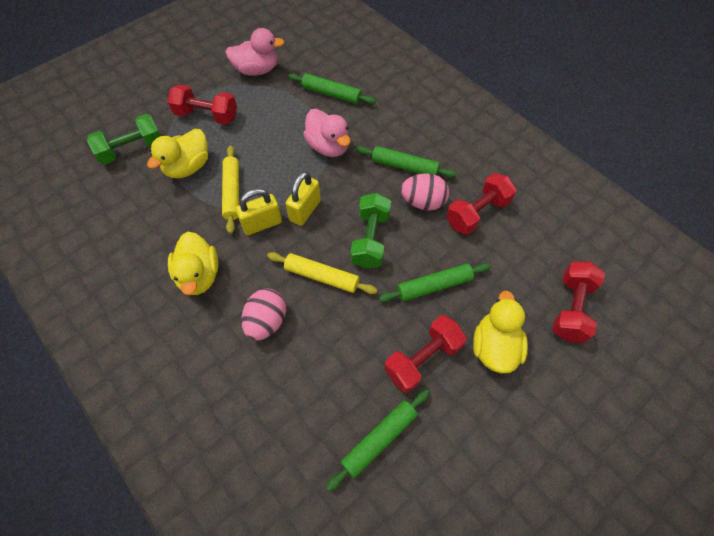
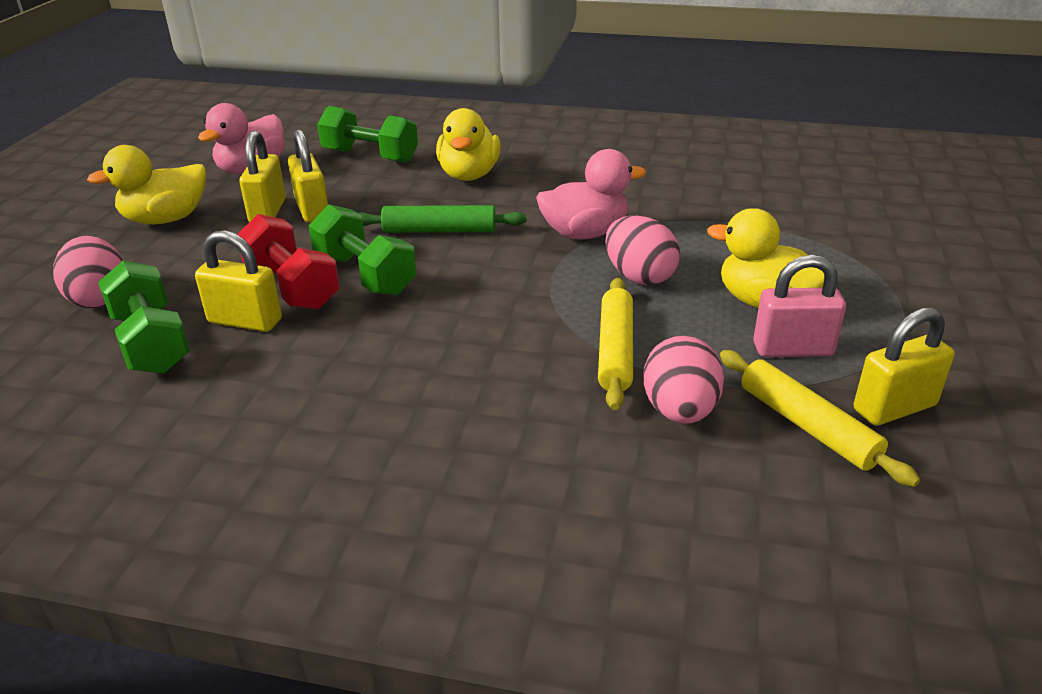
green dumbbell: 2 -> 3
green rolling pin: 4 -> 1
pink egg: 2 -> 3
pink padlock: 0 -> 1
red dumbbell: 4 -> 1
yellow padlock: 2 -> 4

